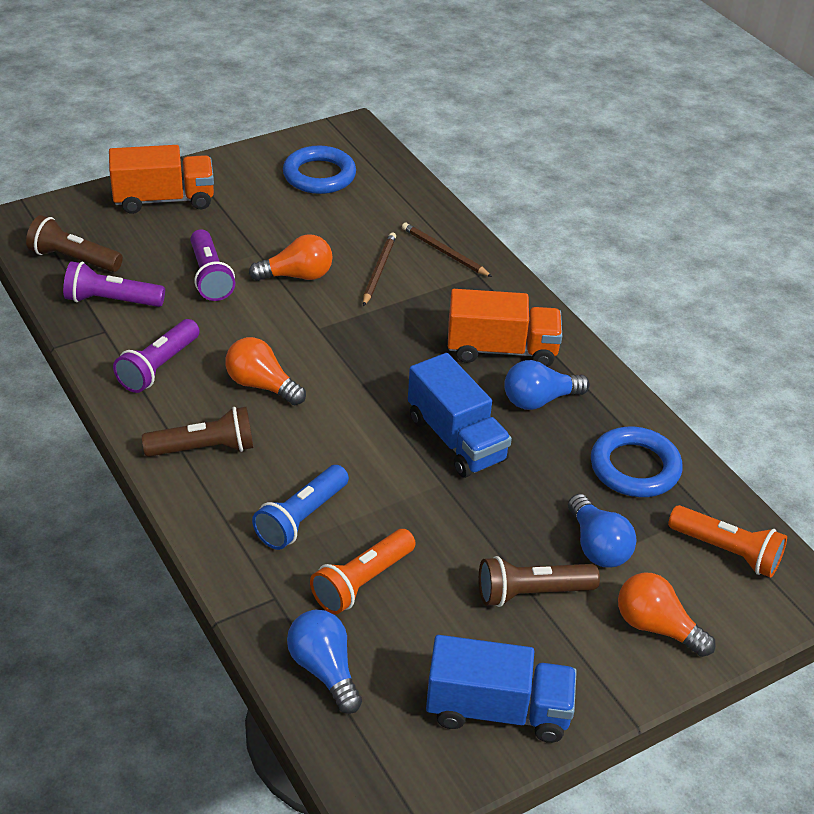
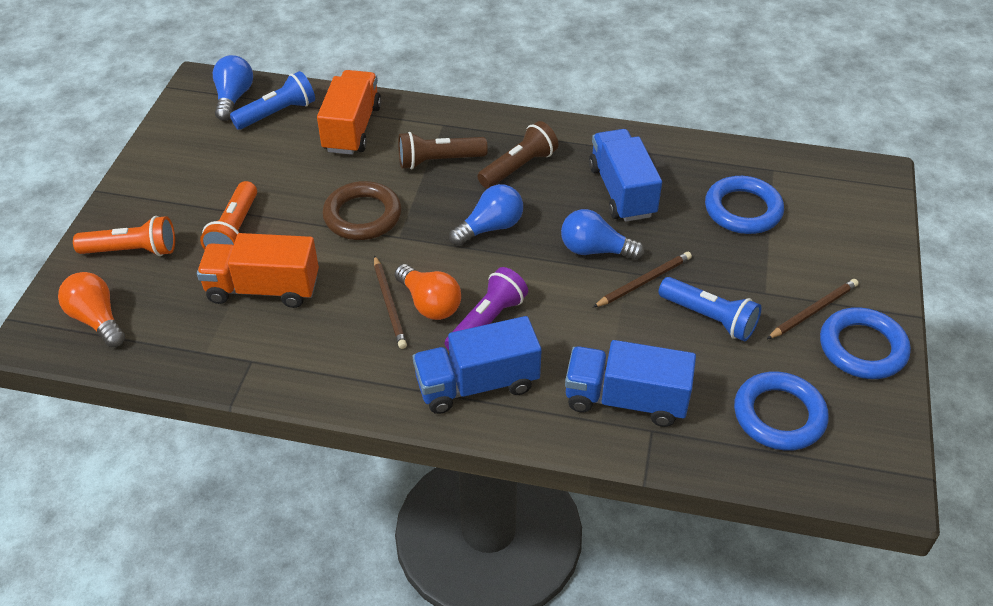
blue flashlight: 1 -> 2
blue ring: 2 -> 3
blue truck: 2 -> 3
brown flashlight: 3 -> 2
brown pencil: 2 -> 3
brown ring: 0 -> 1
orange light bulb: 3 -> 2
purple flashlight: 3 -> 1

